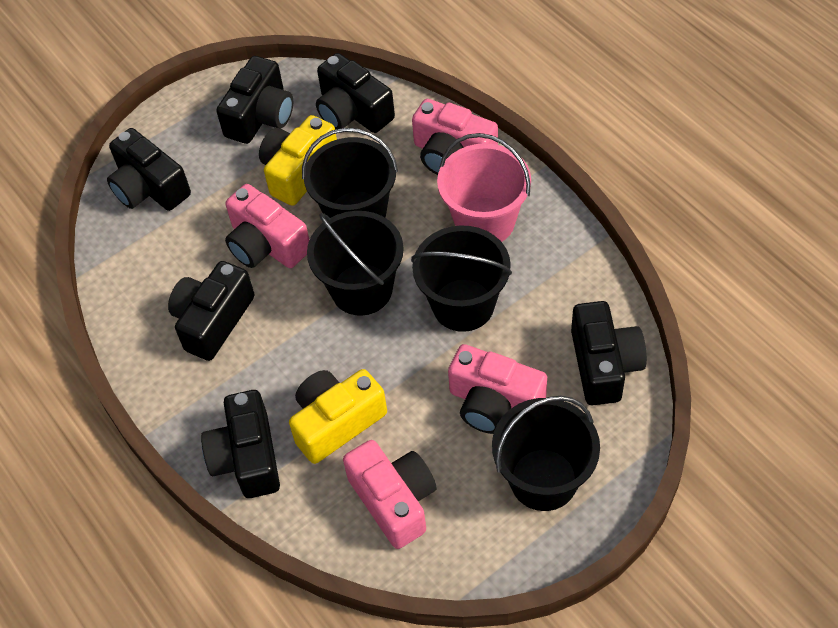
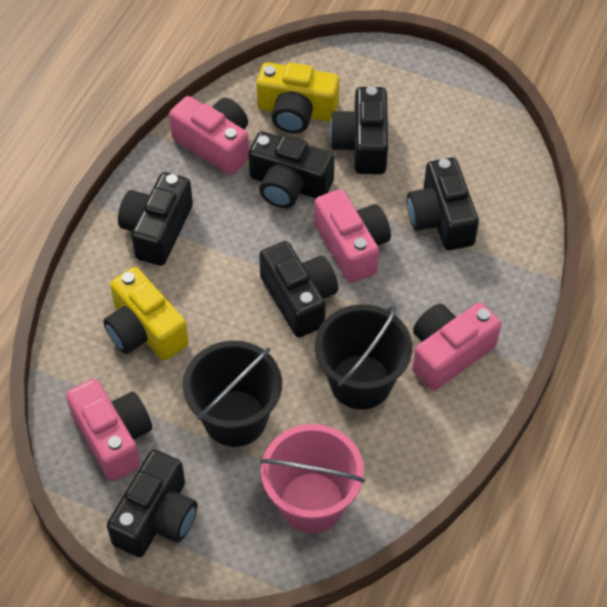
black bucket: 4 -> 2

